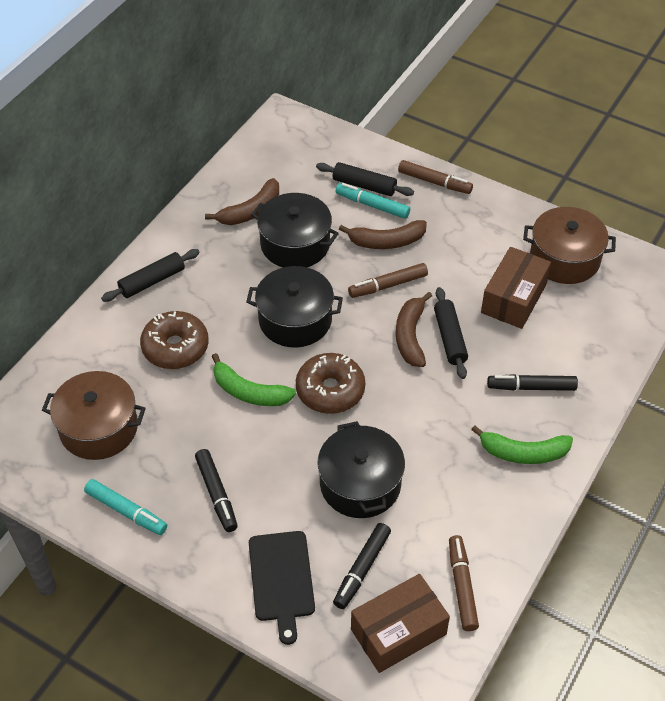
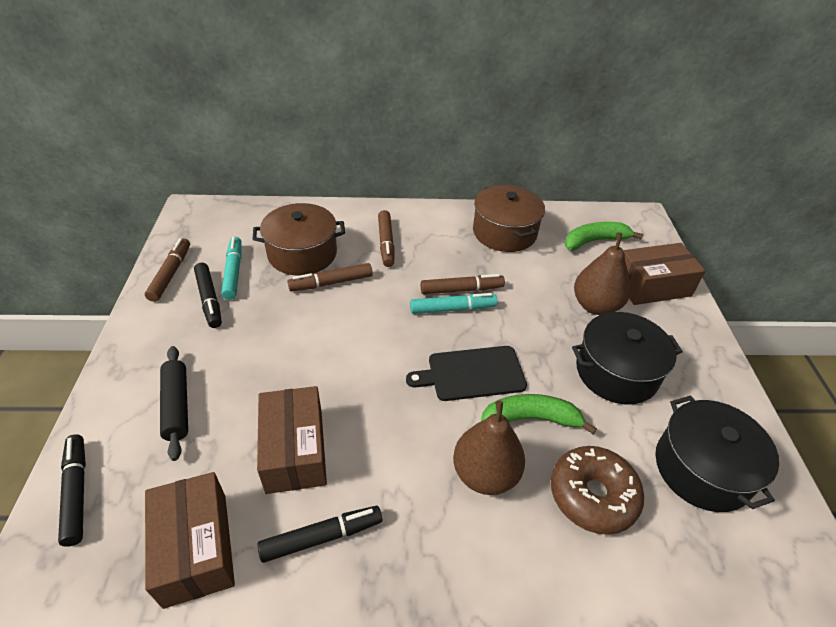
black pot: 3 -> 2
black rolling pin: 3 -> 1
brown banana: 3 -> 0
brown box: 2 -> 3
brown donut: 2 -> 1
brown marker: 3 -> 4
brown pear: 0 -> 2

